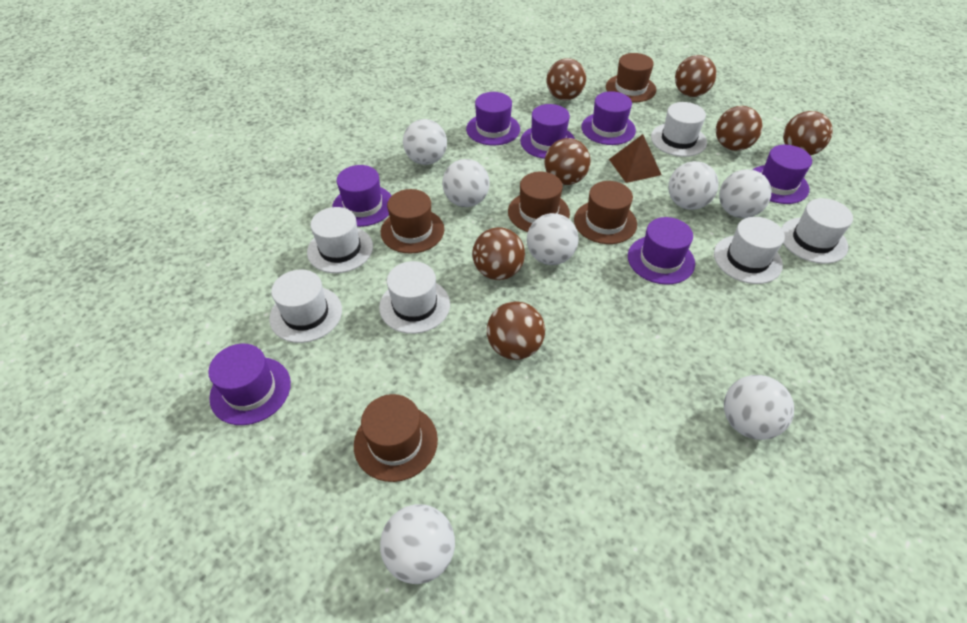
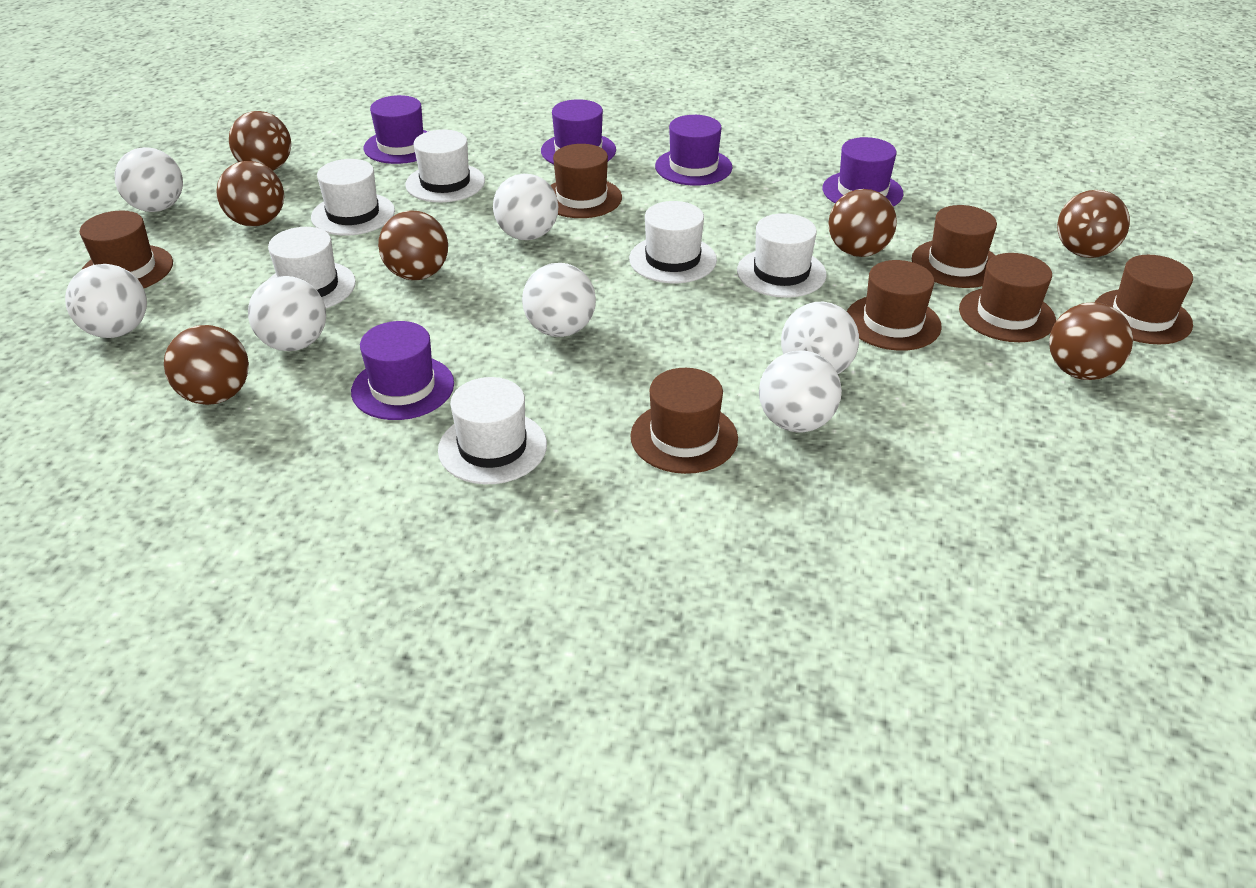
brown hat: 5 -> 7
brown pyramid: 1 -> 0
purple hat: 7 -> 5

